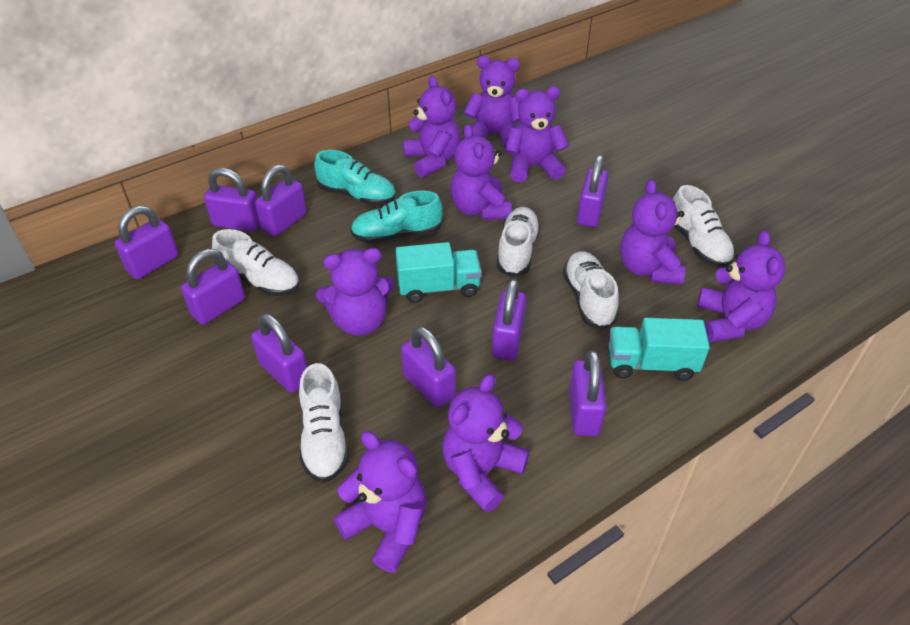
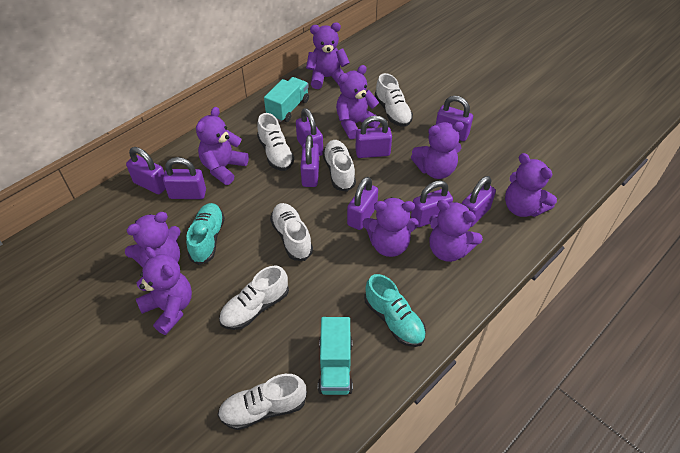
white shoe: 5 -> 6

